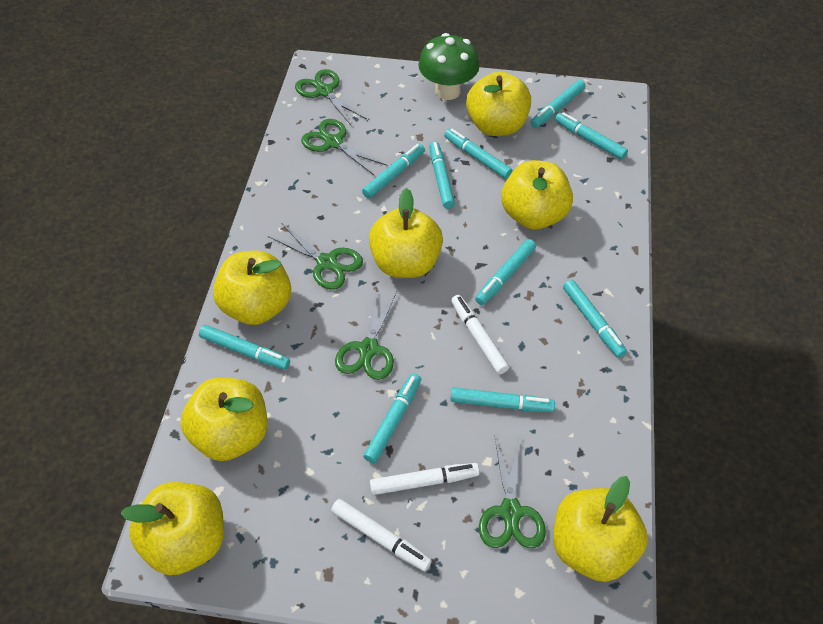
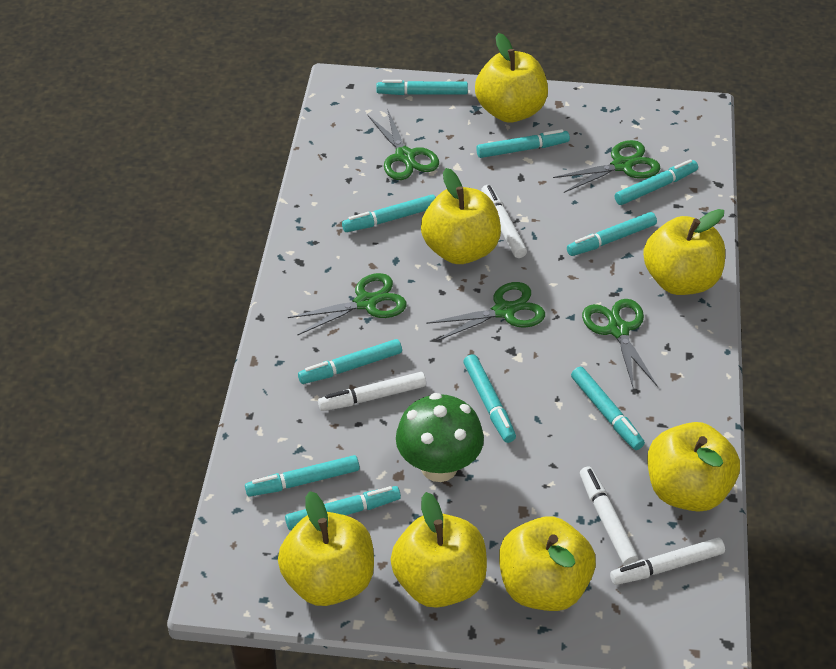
white marker: 3 -> 4

